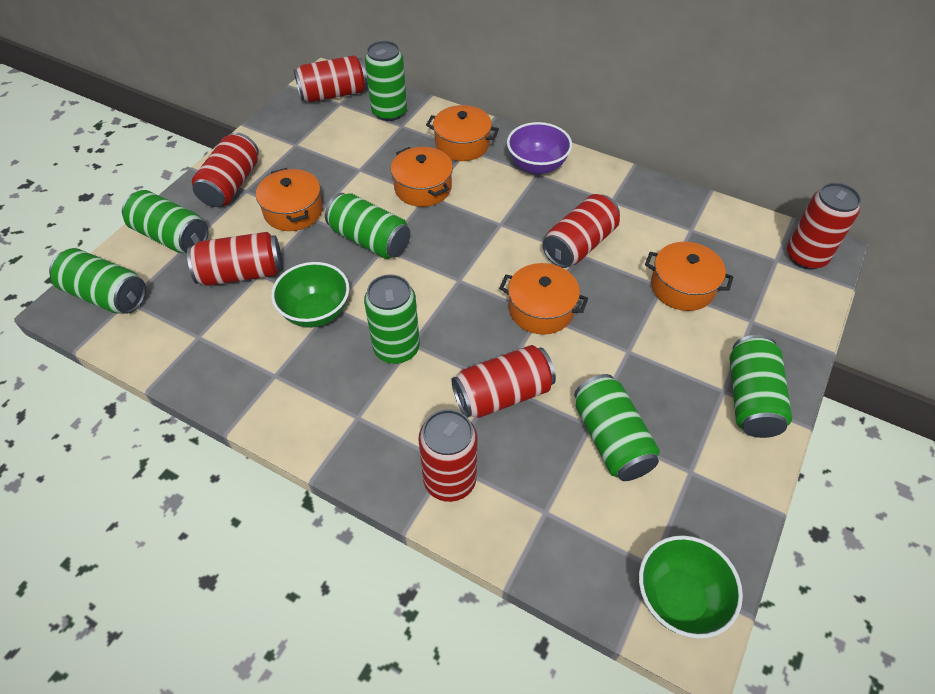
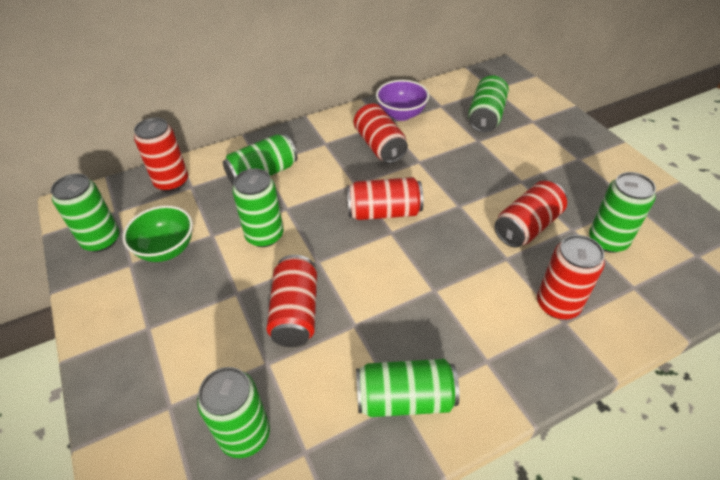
green bowl: 2 -> 1
orange pot: 5 -> 0
red can: 7 -> 6

